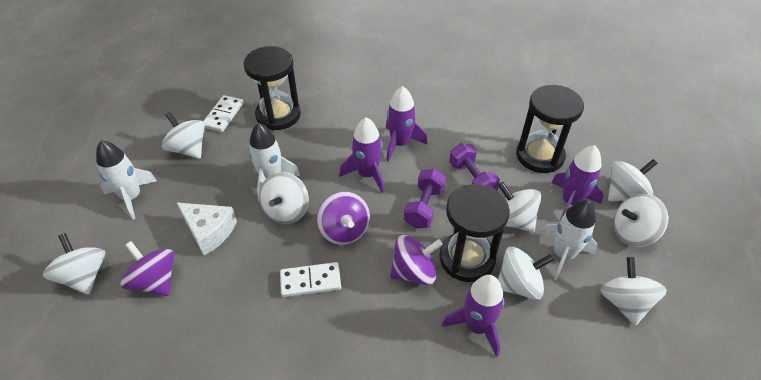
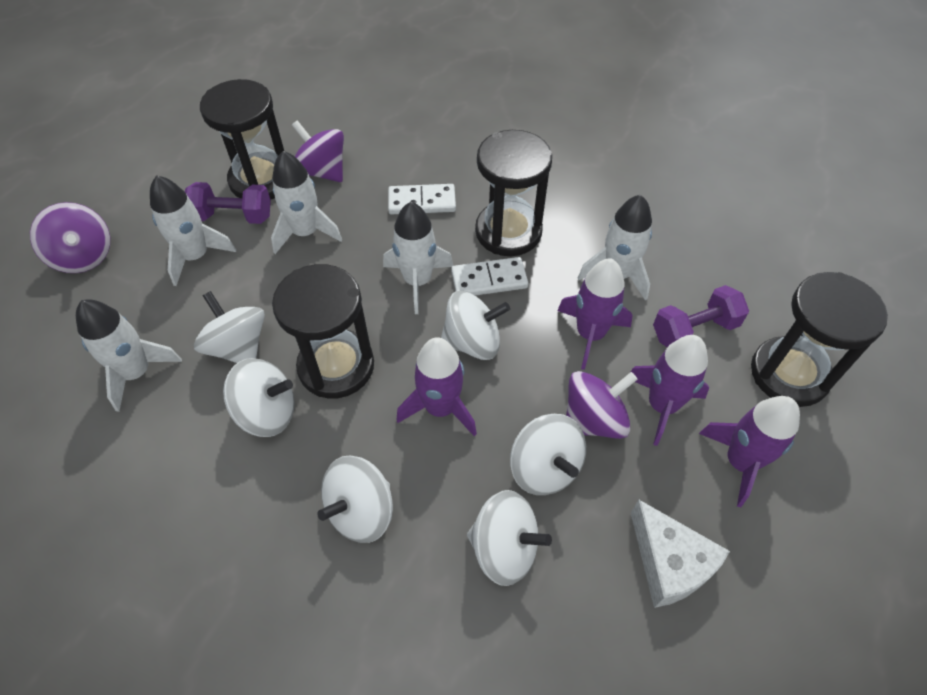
black hourglass: 3 -> 4
white rocket: 3 -> 5
white spinning top: 8 -> 6

